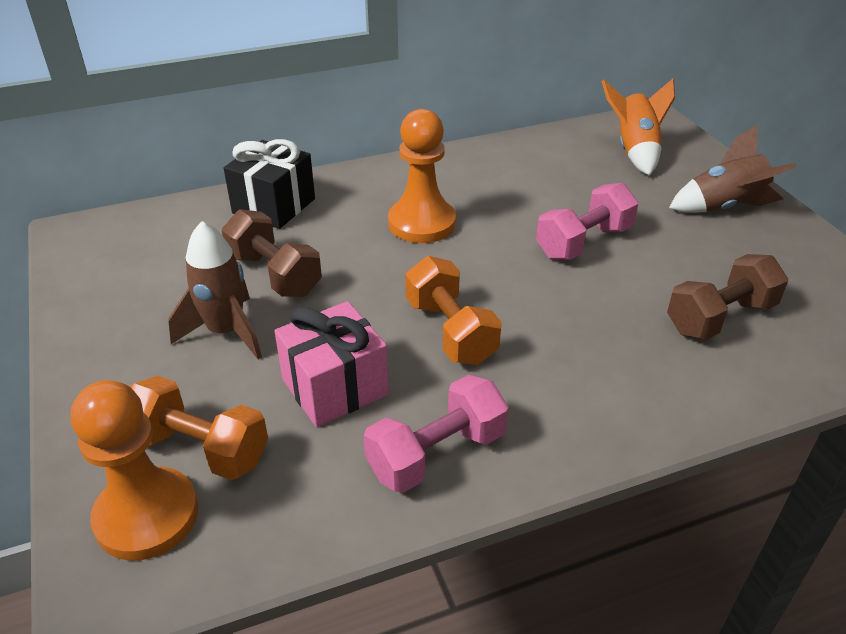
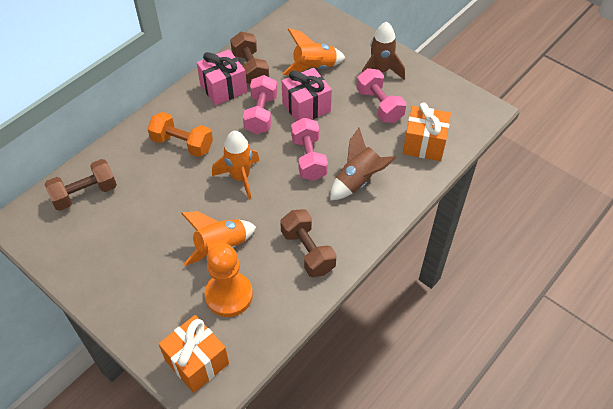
black gift: 1 -> 0
brown dumbbell: 2 -> 3
orange dumbbell: 2 -> 1
orange gift: 0 -> 2
orange pawn: 2 -> 1
orange rocket: 1 -> 3
pink dumbbell: 2 -> 3
pink gift: 1 -> 2

